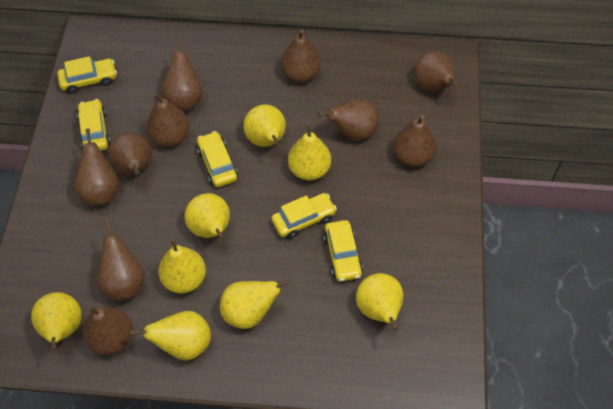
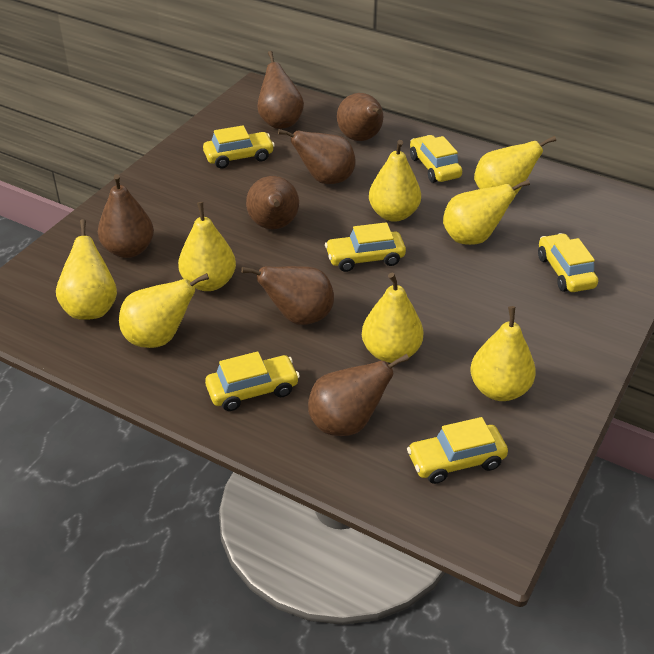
brown pear: 10 -> 7
yellow car: 5 -> 6

